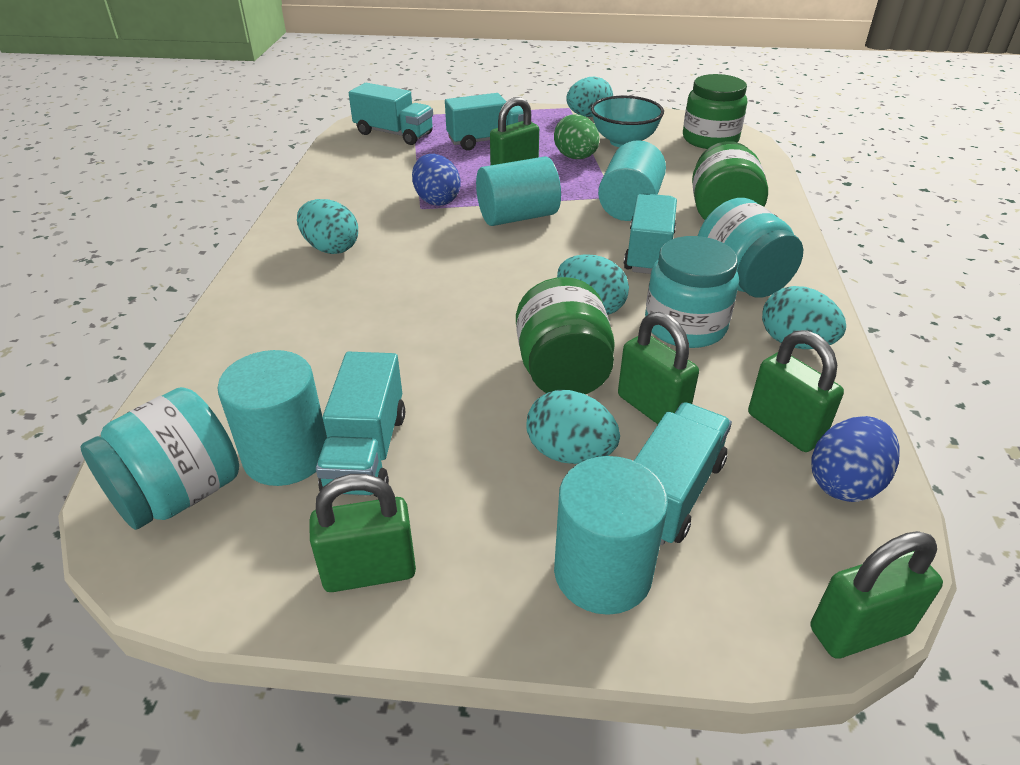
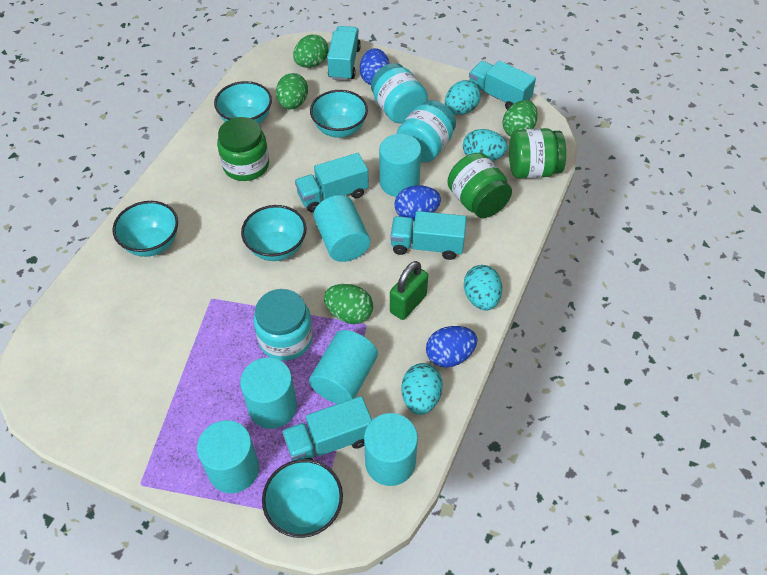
blue egg: 2 -> 3
green egg: 1 -> 4
green padlock: 5 -> 1
turquoise bowl: 1 -> 5
turquoise cylinder: 4 -> 6
turquoise egg: 5 -> 4

